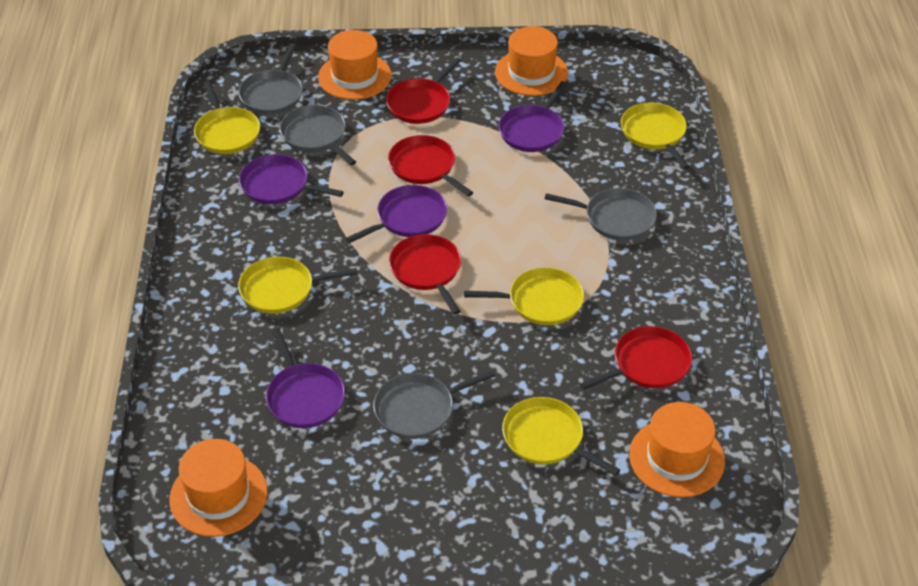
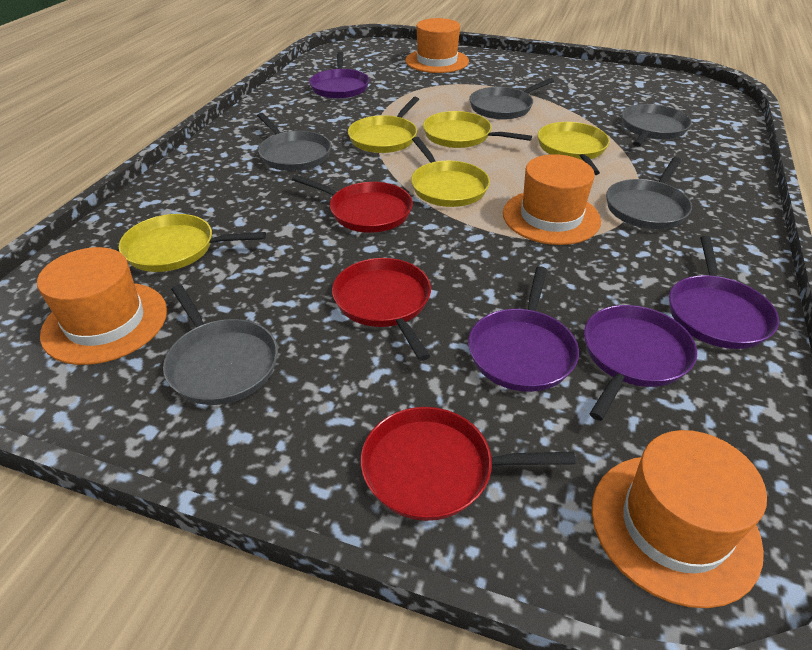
grey pan: 4 -> 5
red pan: 4 -> 3

